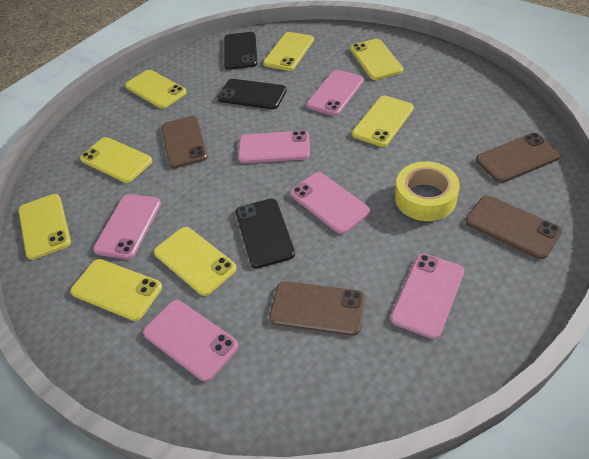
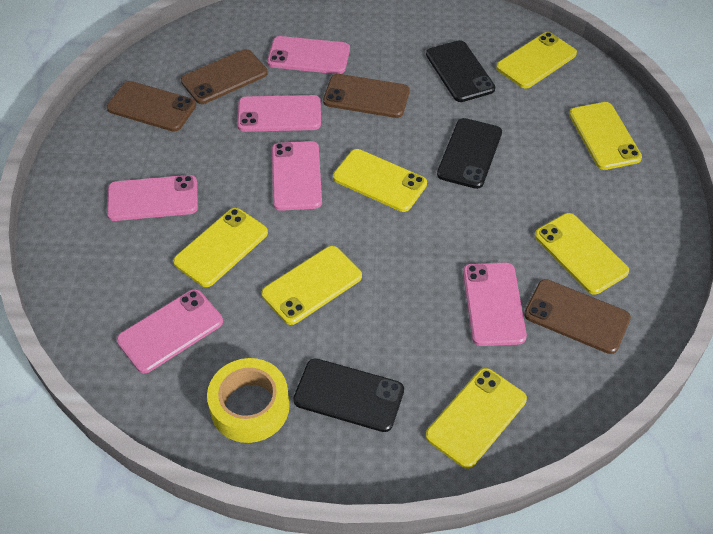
yellow phone: 8 -> 7

